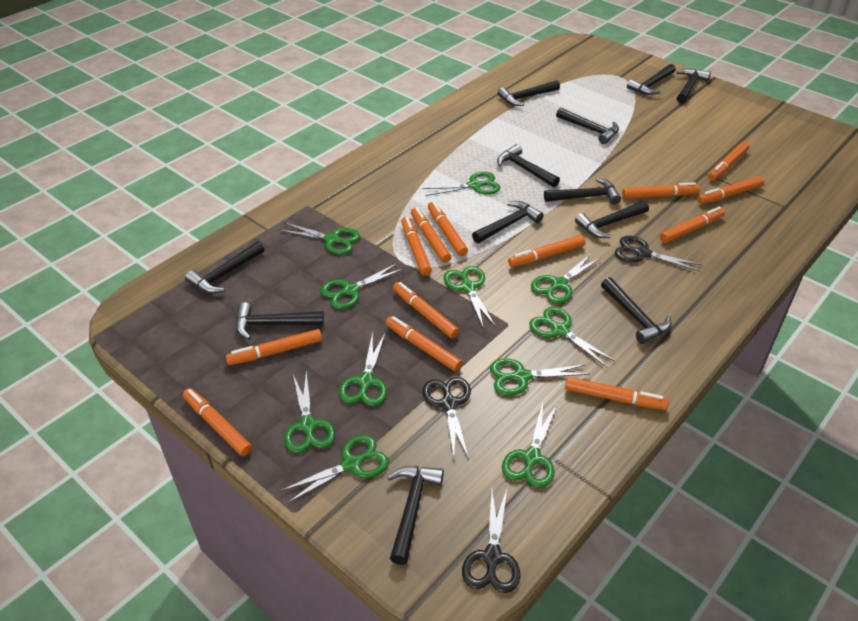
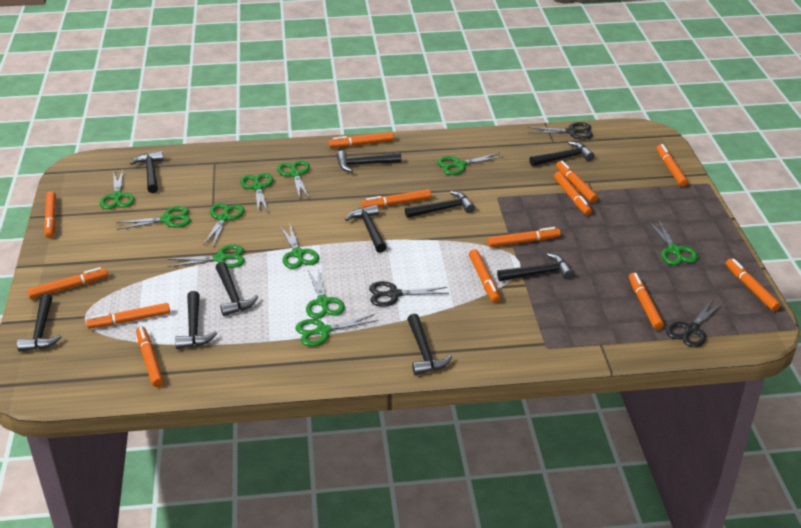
black hammer: 12 -> 10

